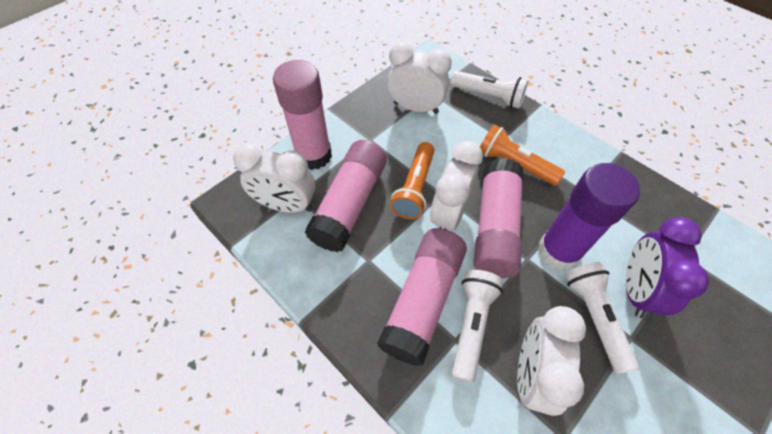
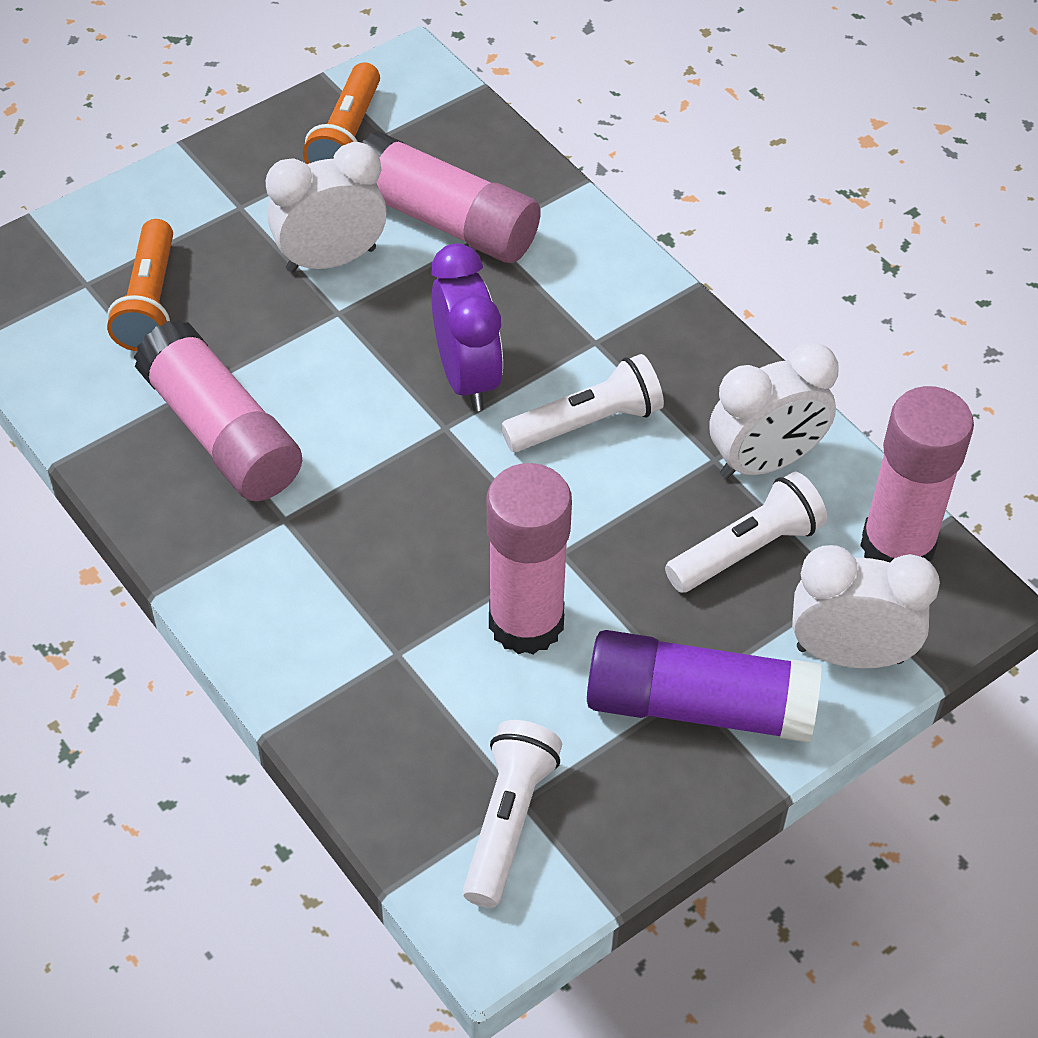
white clock: 4 -> 3

